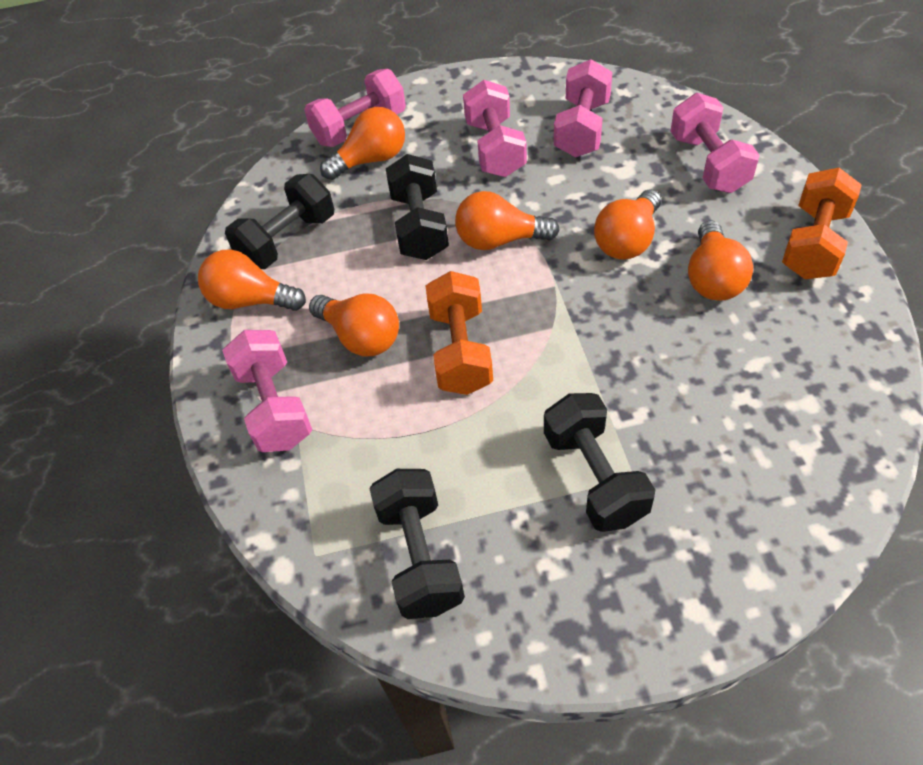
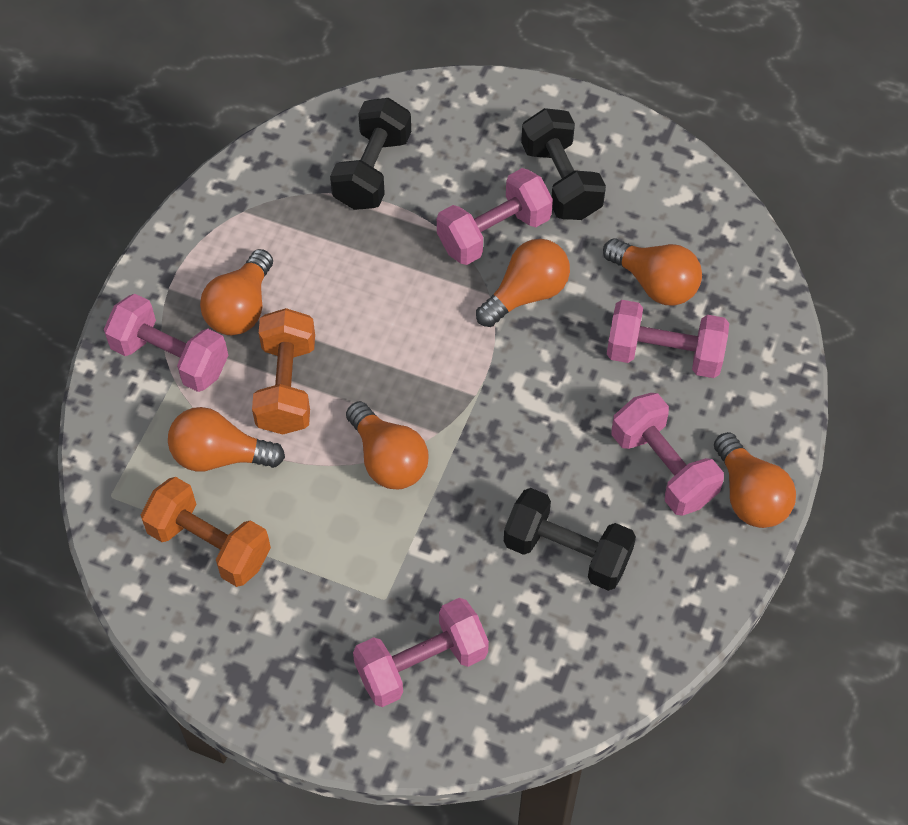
black dumbbell: 4 -> 3

